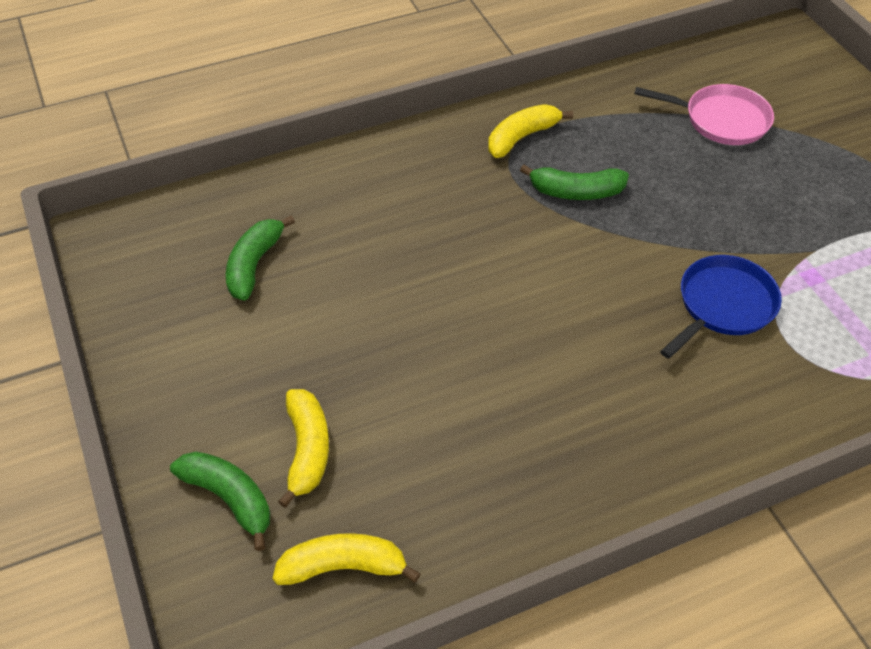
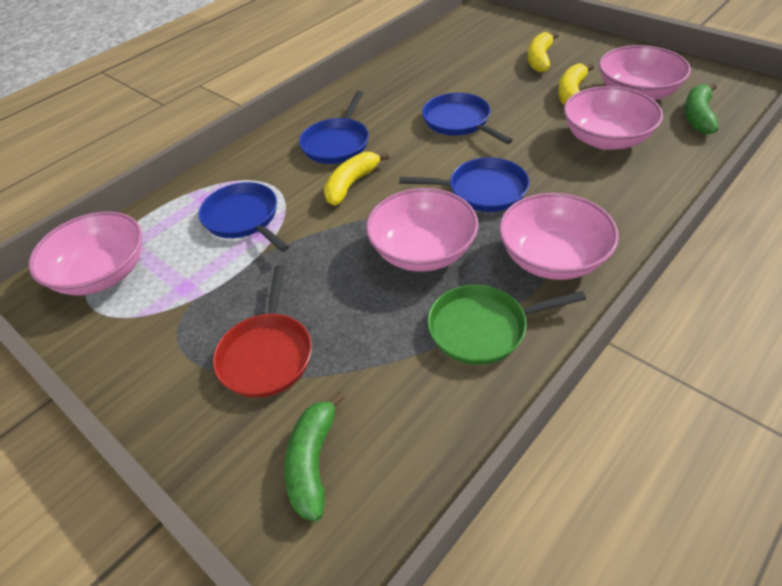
blue pan: 1 -> 4
green banana: 3 -> 2
green pan: 0 -> 1
pink bowl: 0 -> 5
pink pan: 1 -> 0
red pan: 0 -> 1

